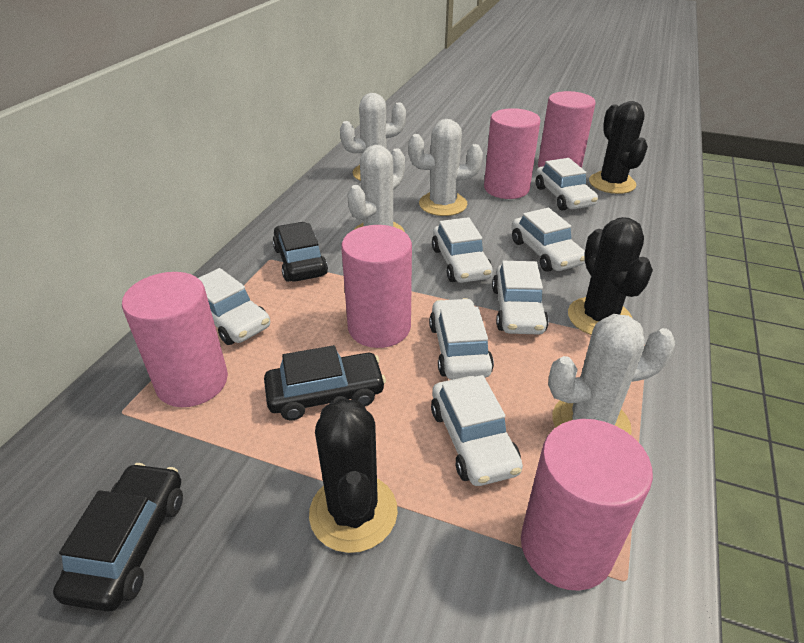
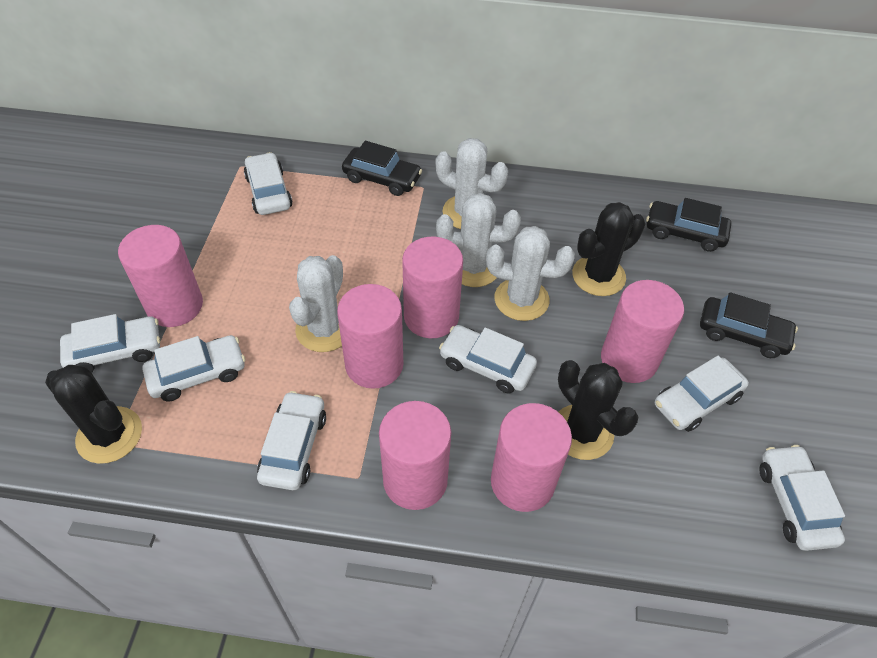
pink cylinder: 5 -> 6

